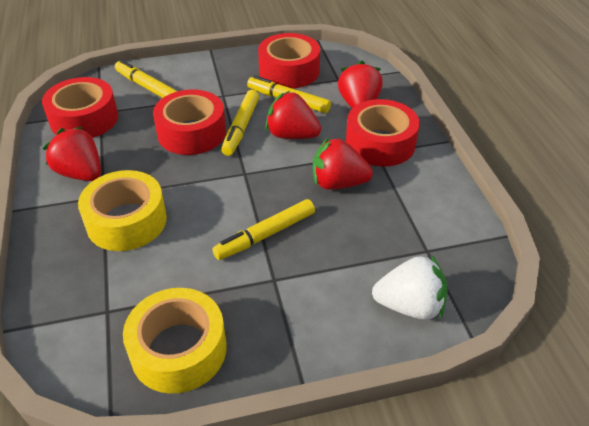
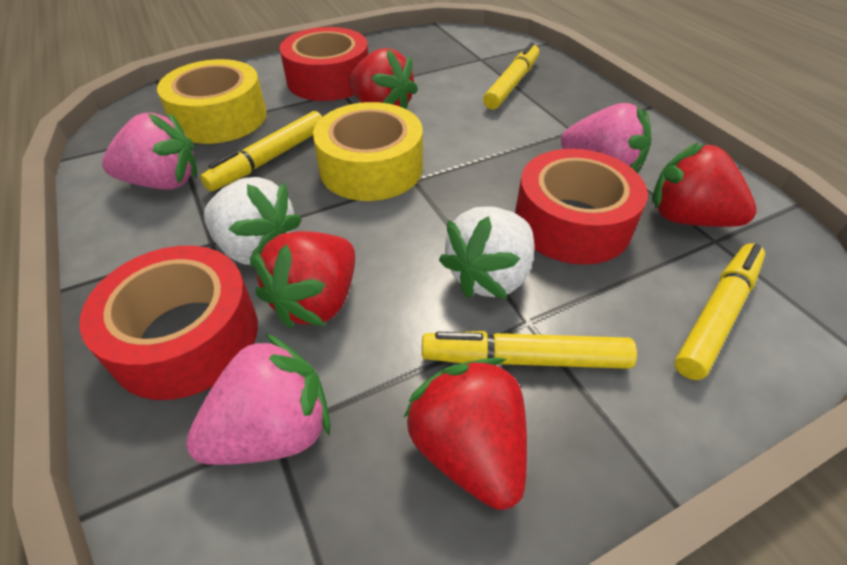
pink strawberry: 0 -> 3
red tape: 4 -> 3
white strawberry: 1 -> 2

